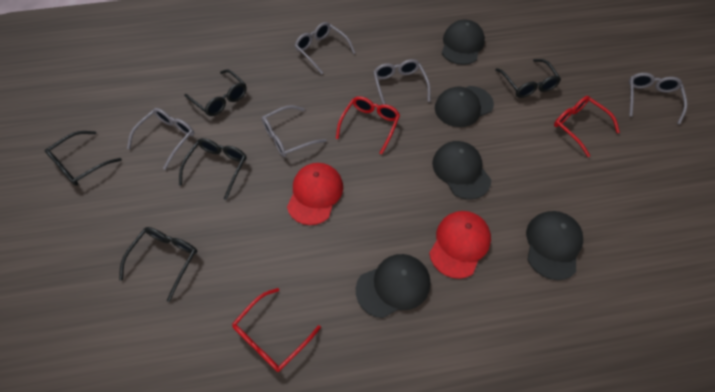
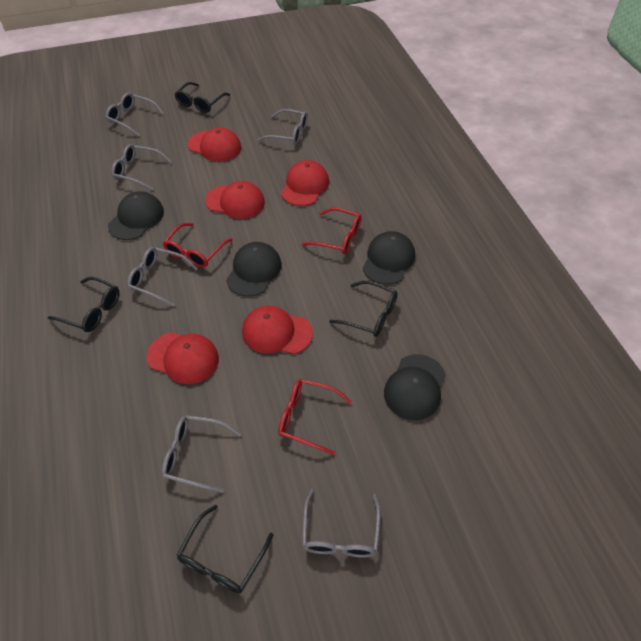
black cap: 5 -> 4
black glasses: 5 -> 4
grey glasses: 5 -> 6
red cap: 2 -> 5

